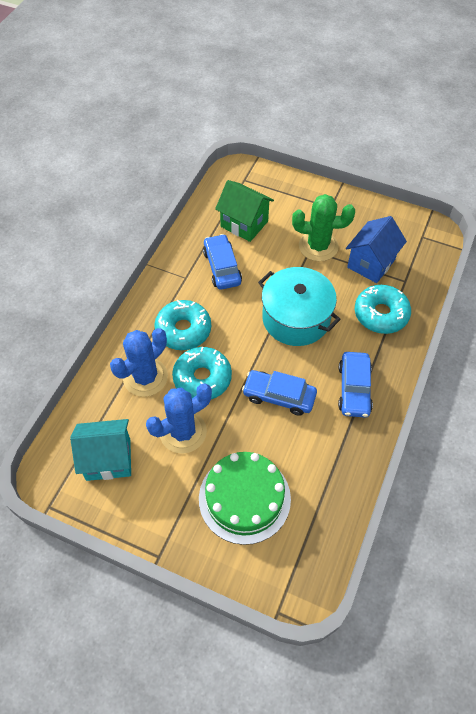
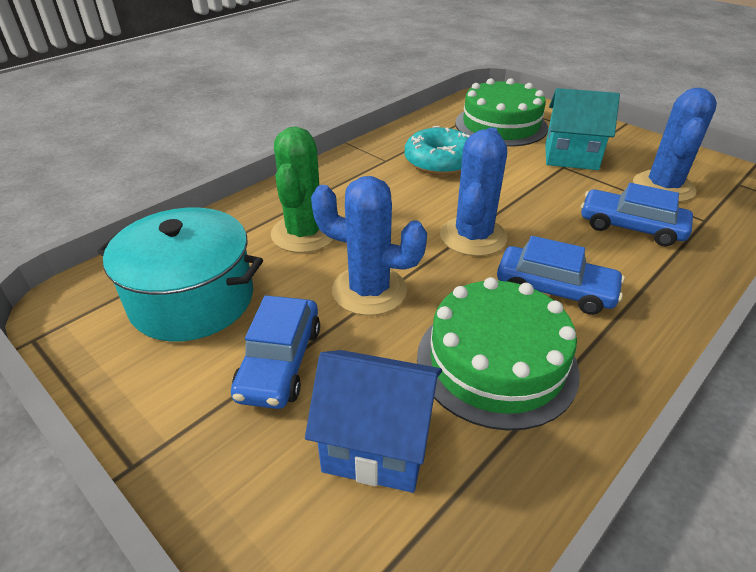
blue cactus: 2 -> 3
green cake: 1 -> 2
green house: 1 -> 0
turquoise donut: 3 -> 1

